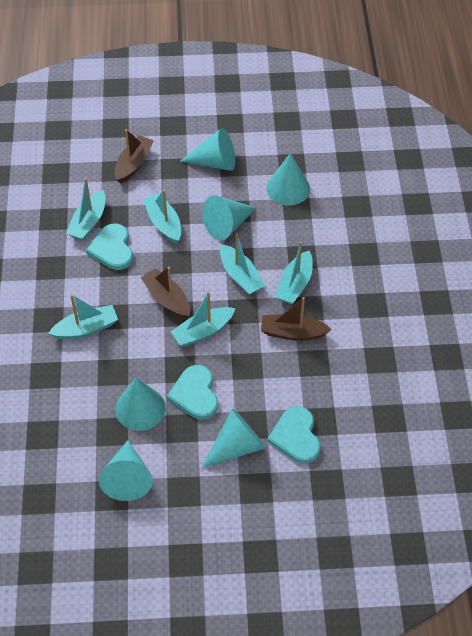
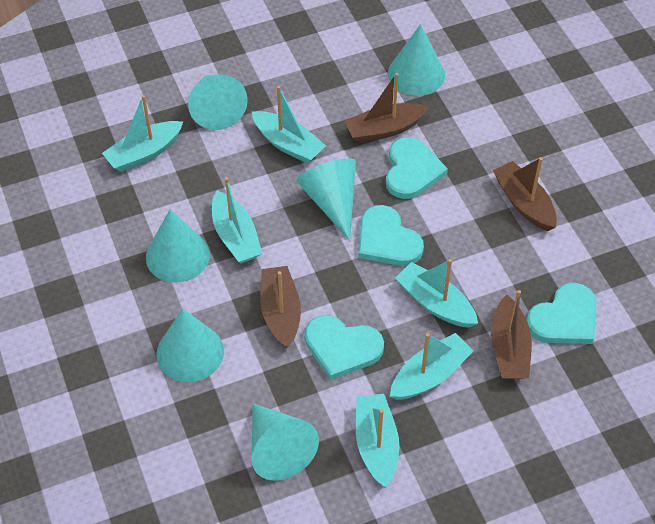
brown boat: 3 -> 4
turquoise heart: 3 -> 4

